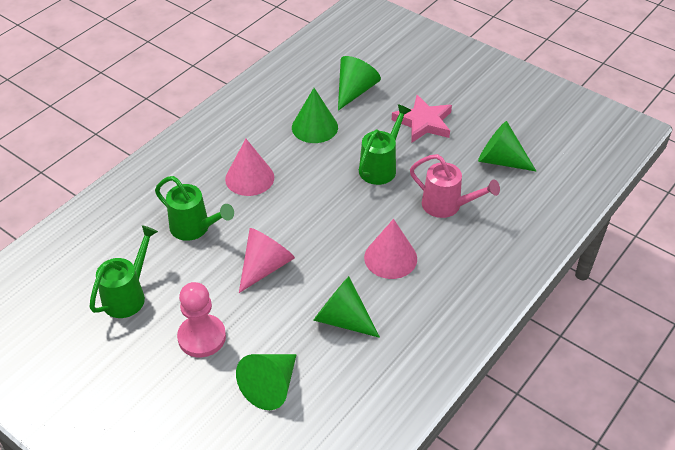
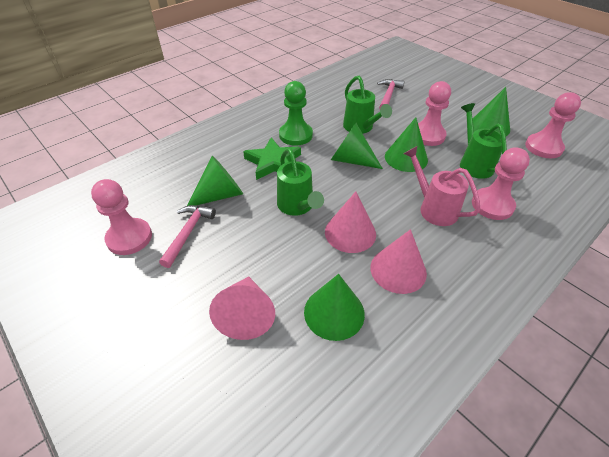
green pawn: 0 -> 1
green star: 0 -> 1
pink hammer: 0 -> 2
pink pawn: 1 -> 4
pink star: 1 -> 0

